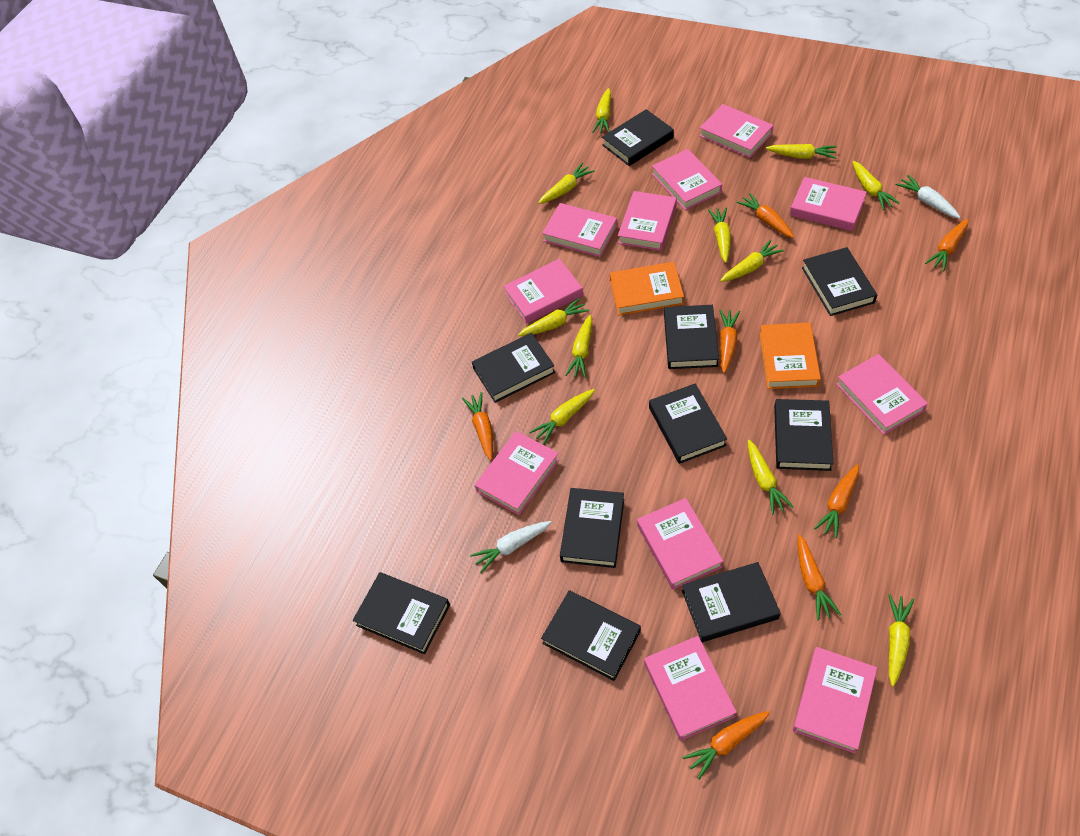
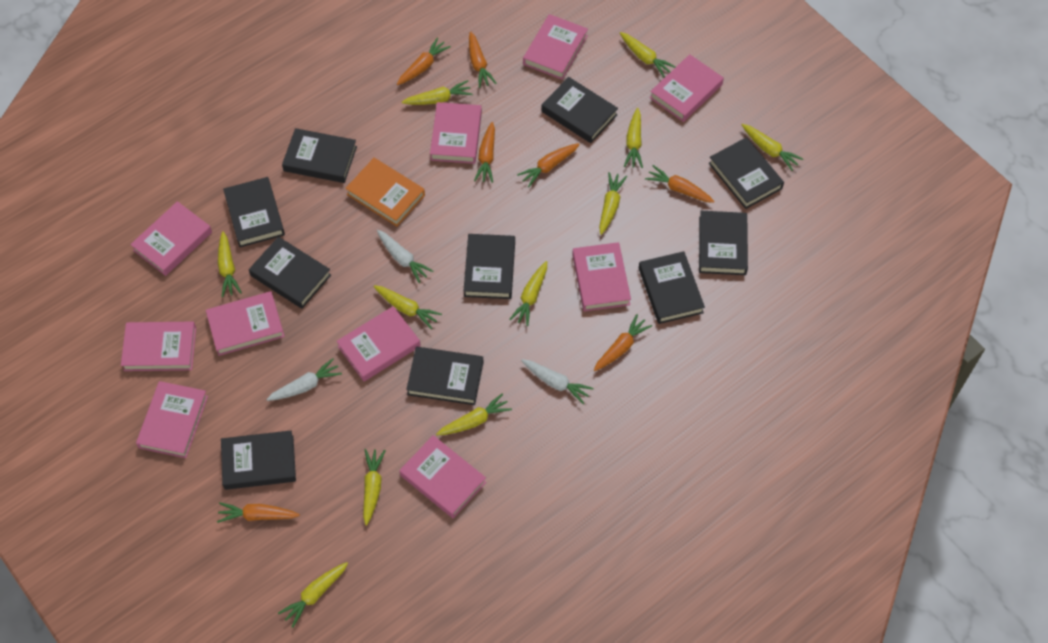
orange book: 2 -> 1
pink book: 11 -> 10
white carrot: 2 -> 3

